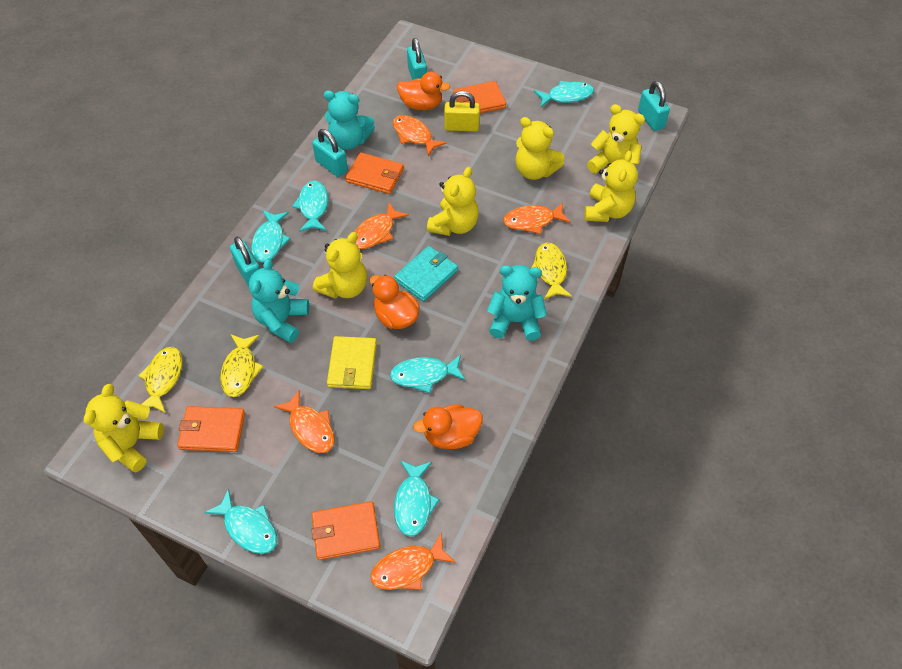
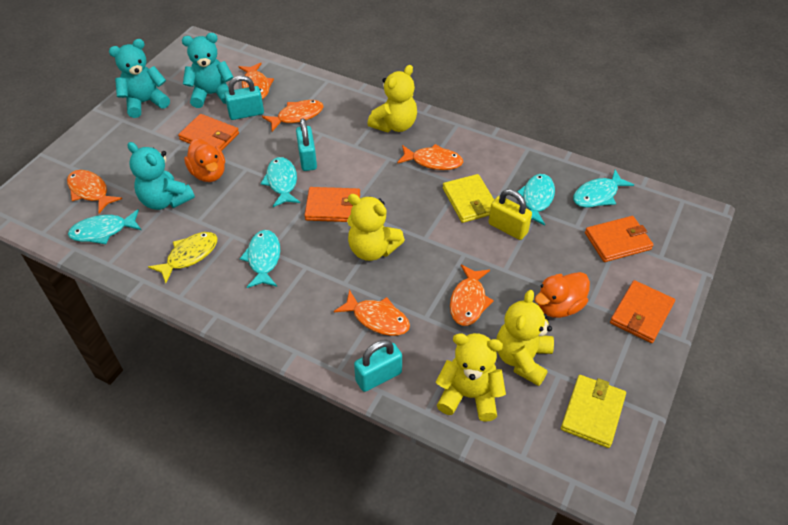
orange duck: 3 -> 2
orange fish: 5 -> 6
turquoise fish: 6 -> 5
turquoise padlock: 4 -> 3
turquoise wallet: 1 -> 0
yellow fish: 3 -> 1
yellow teddy bear: 6 -> 4
yellow wallet: 1 -> 2

